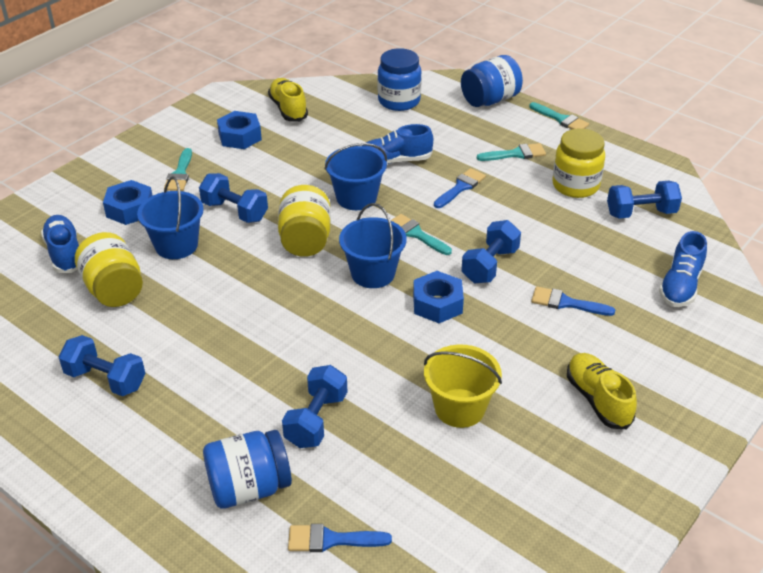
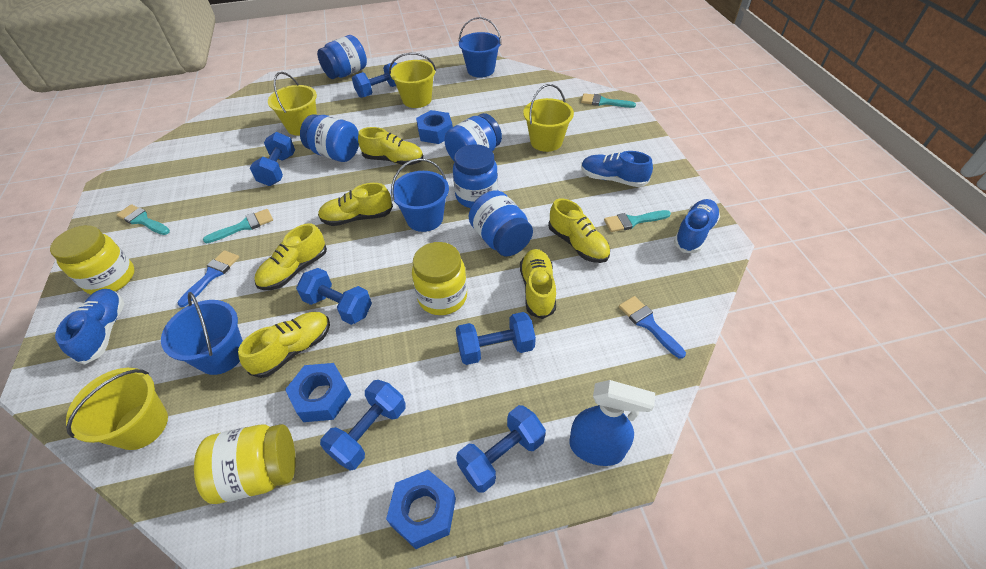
blue brush: 3 -> 2
blue dumbbell: 5 -> 6
blue jar: 3 -> 5
blue spray bottle: 0 -> 1
yellow bucket: 1 -> 4
yellow shoe: 2 -> 6

